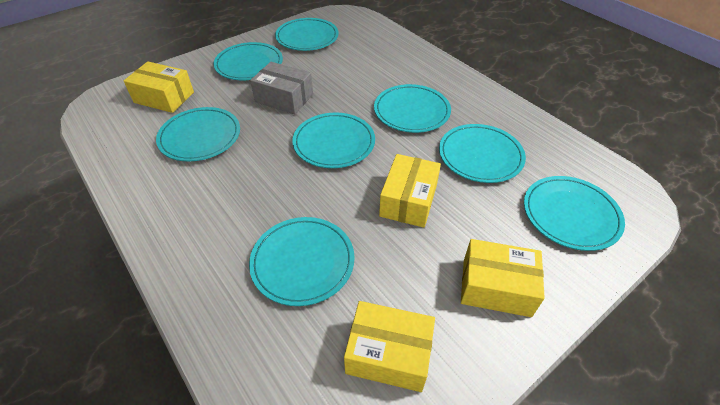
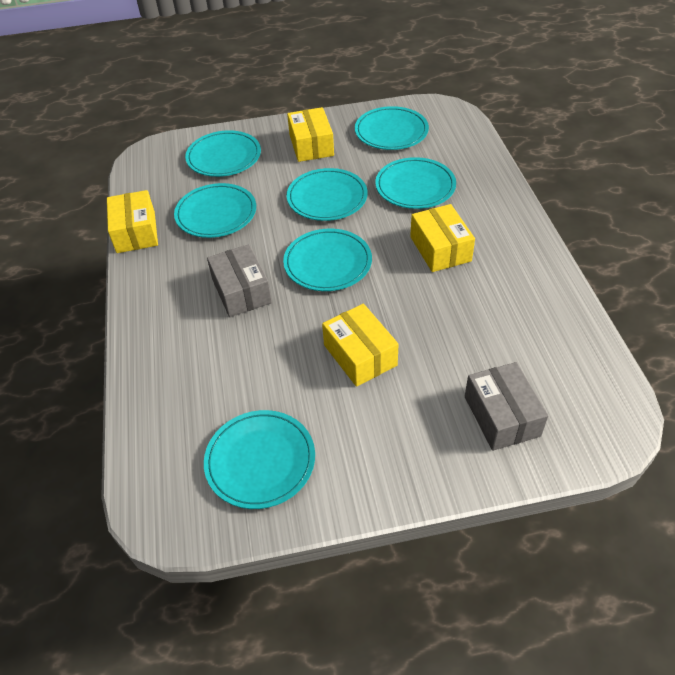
grey box: 1 -> 2
turquoise plate: 8 -> 7

